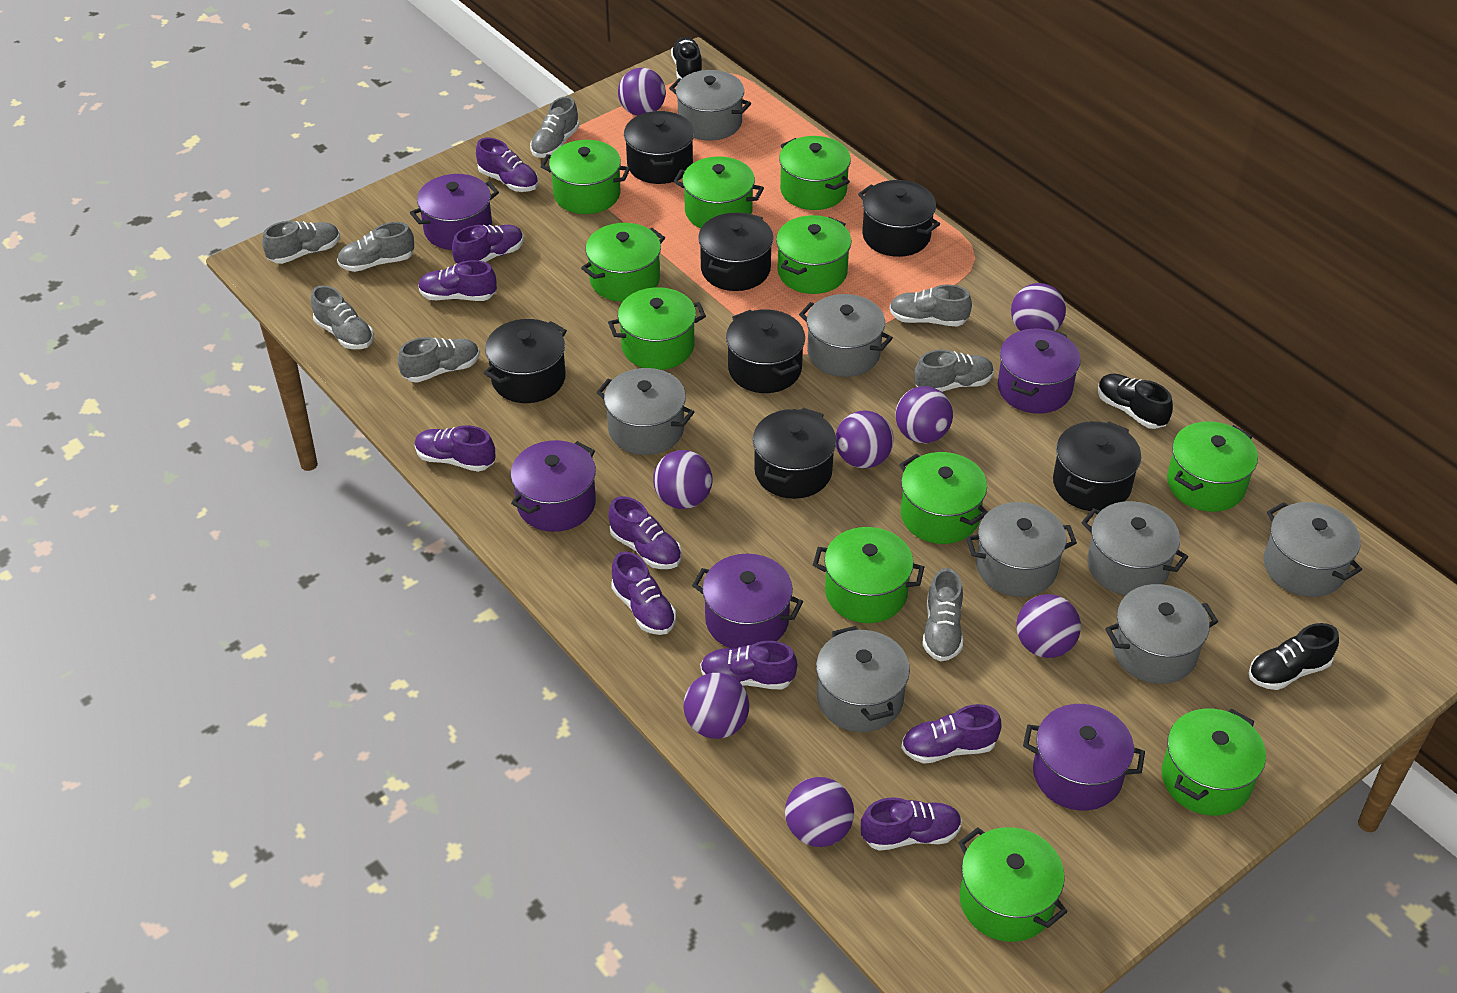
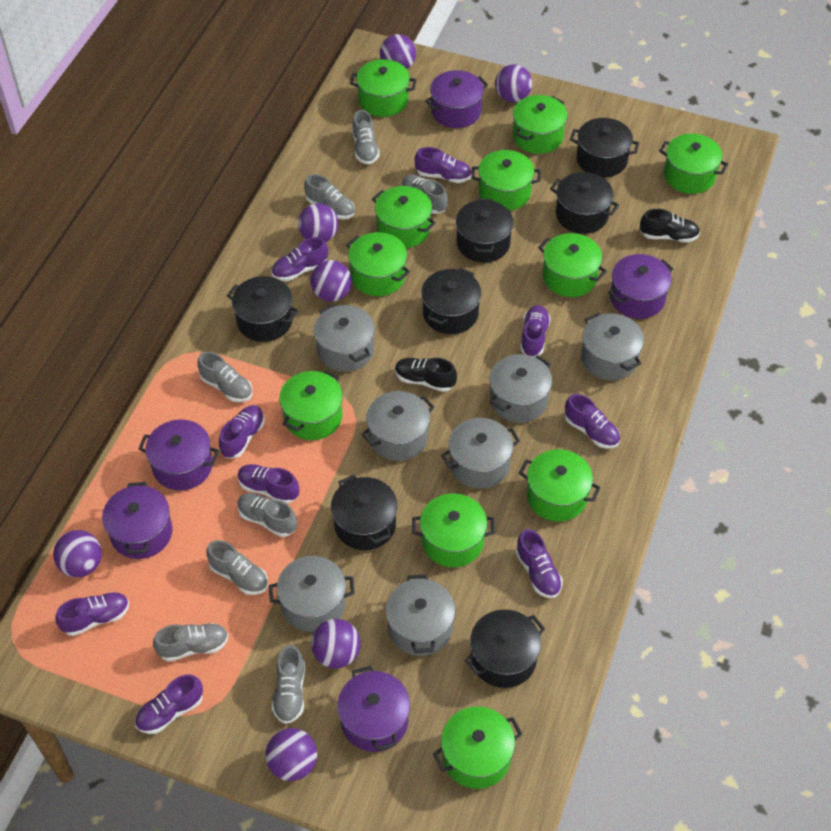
black shoe: 3 -> 2
grey pot: 8 -> 7
purple ball: 8 -> 7

